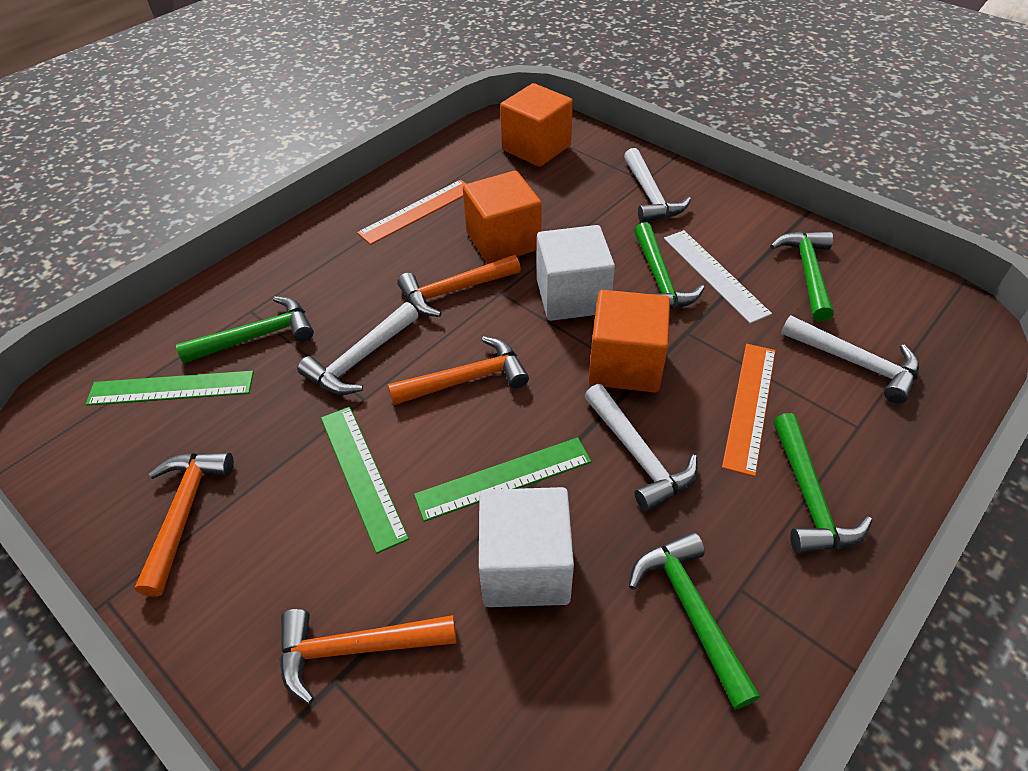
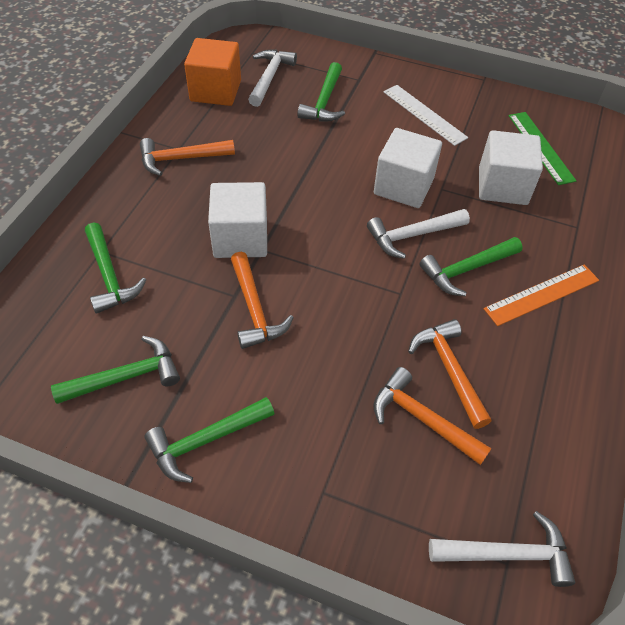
green ruler: 3 -> 1
orange cube: 3 -> 1
orange ruler: 2 -> 1
white cube: 2 -> 3
white hammer: 4 -> 3

